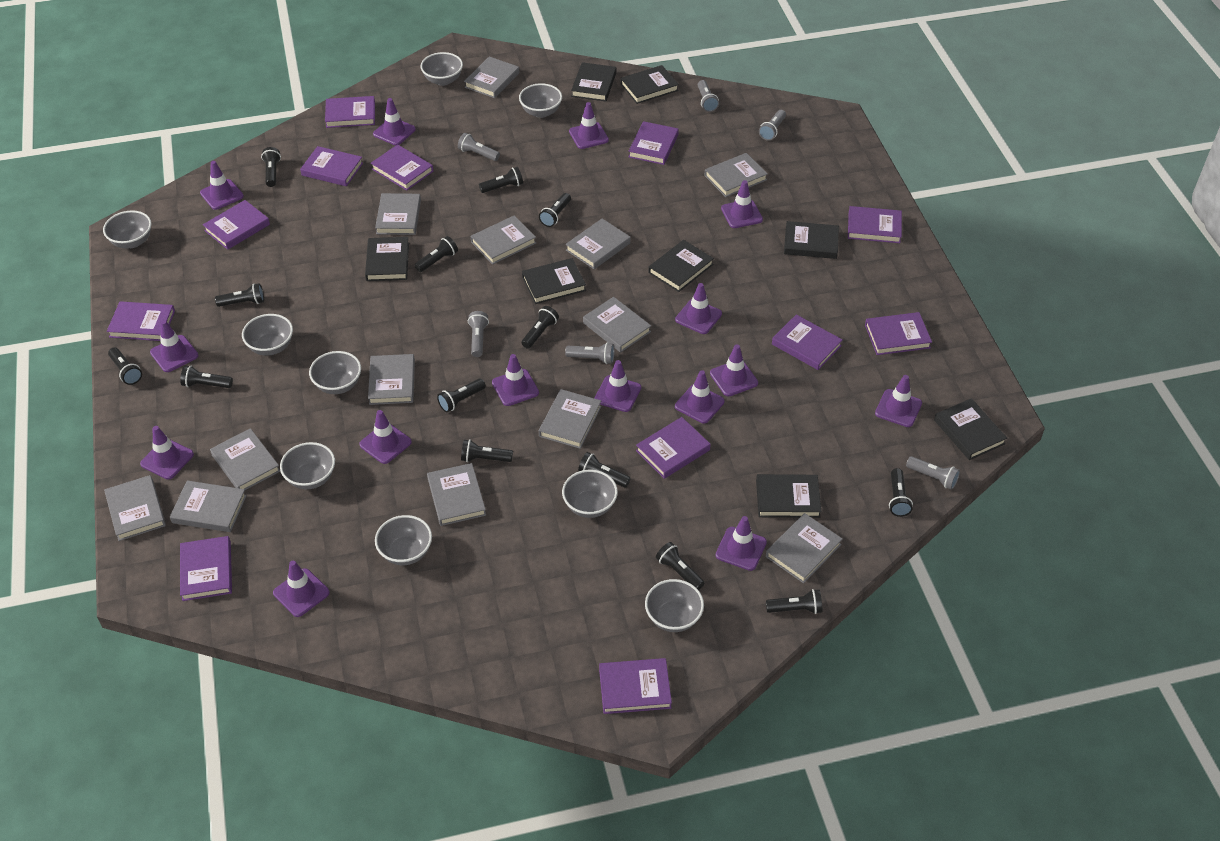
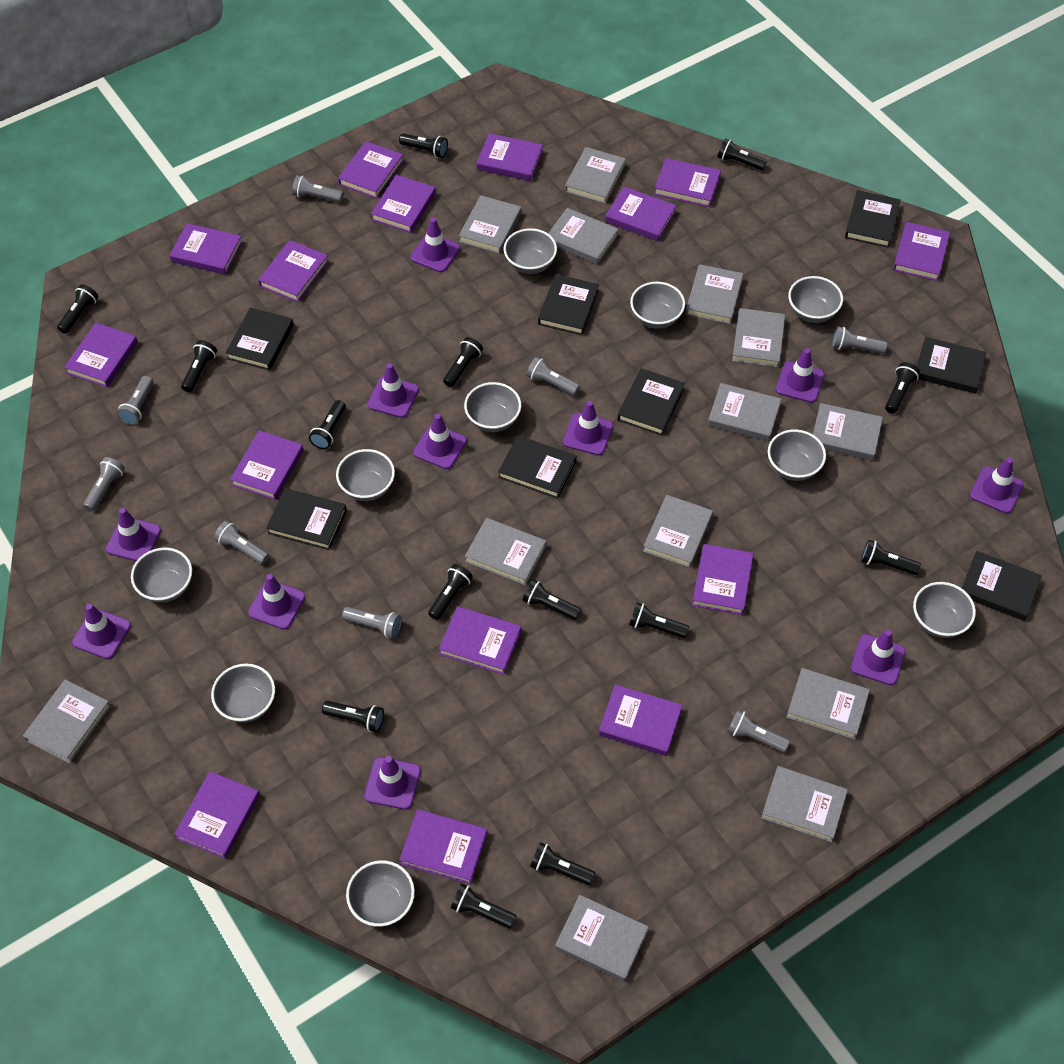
grey bowl: 9 -> 10
grey flashlight: 6 -> 8
purple book: 12 -> 15
purple traffic cone: 15 -> 11

